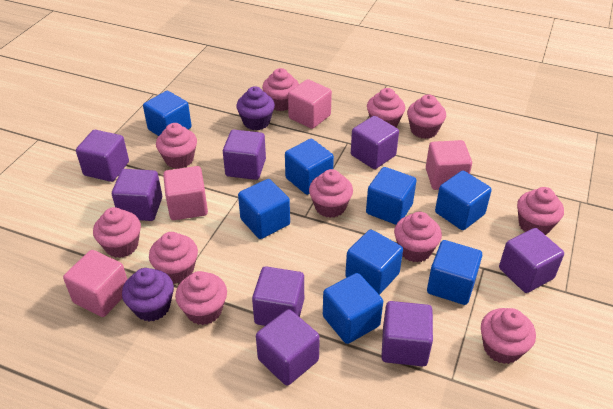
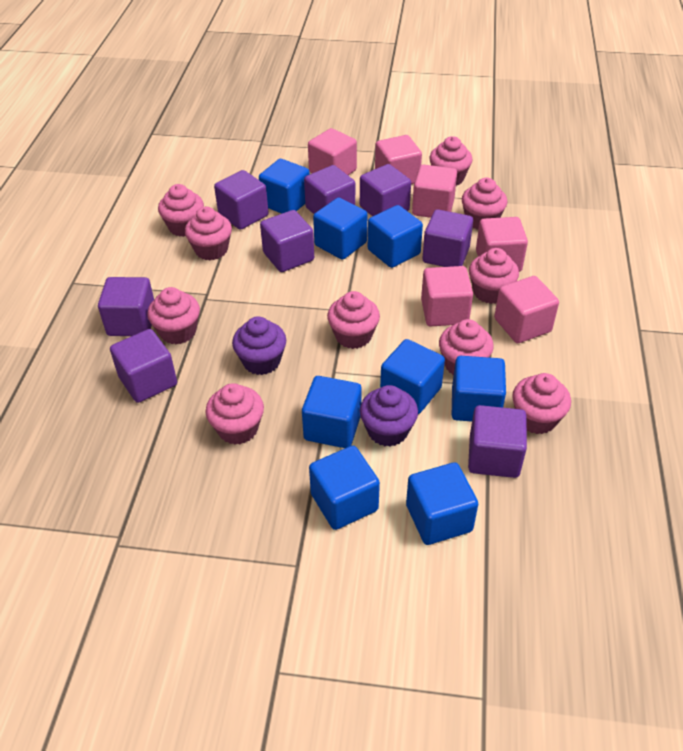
pink cube: 4 -> 6
pink cupcake: 11 -> 10

